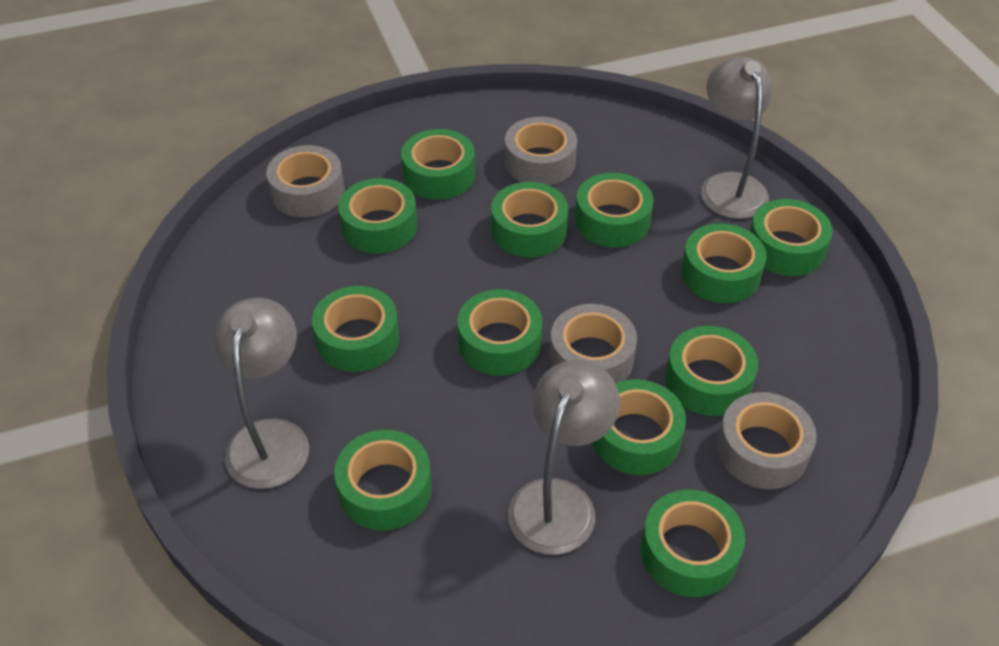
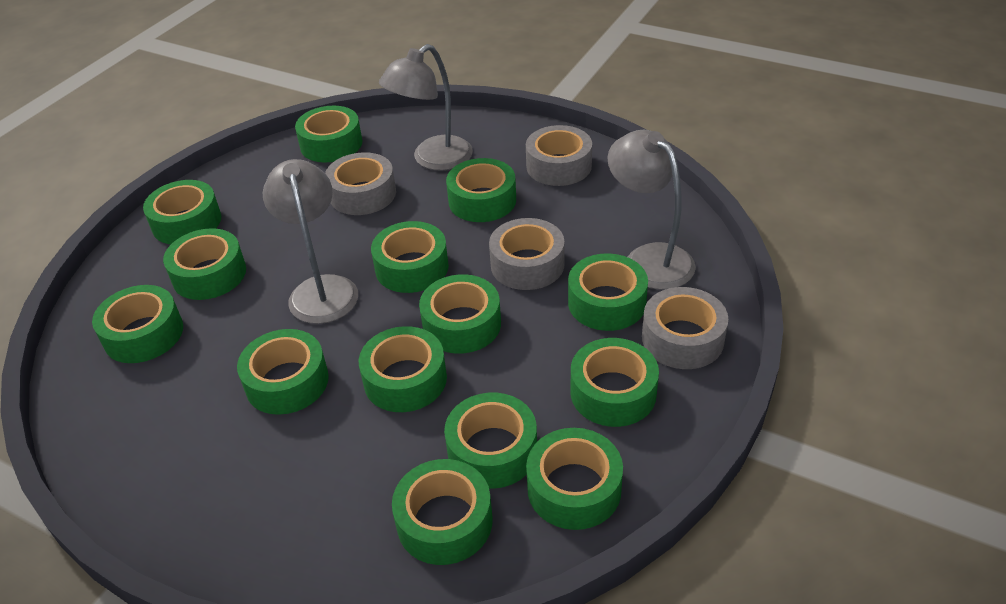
green tape: 12 -> 14

